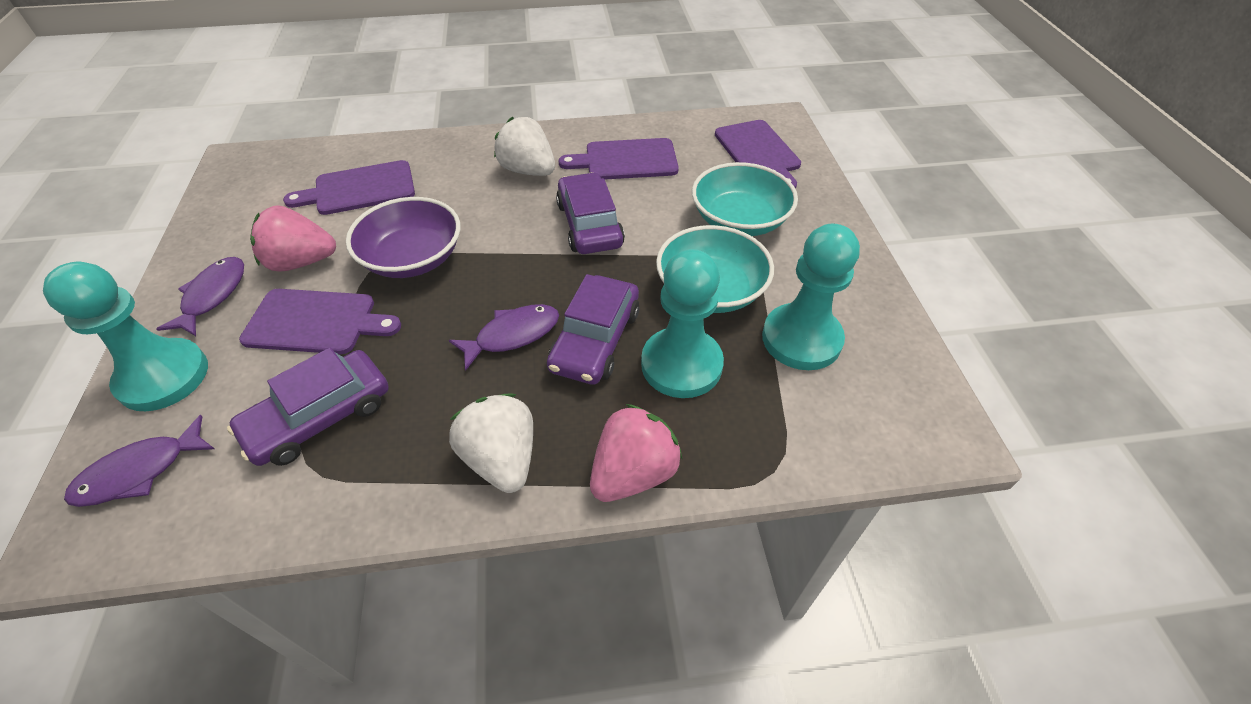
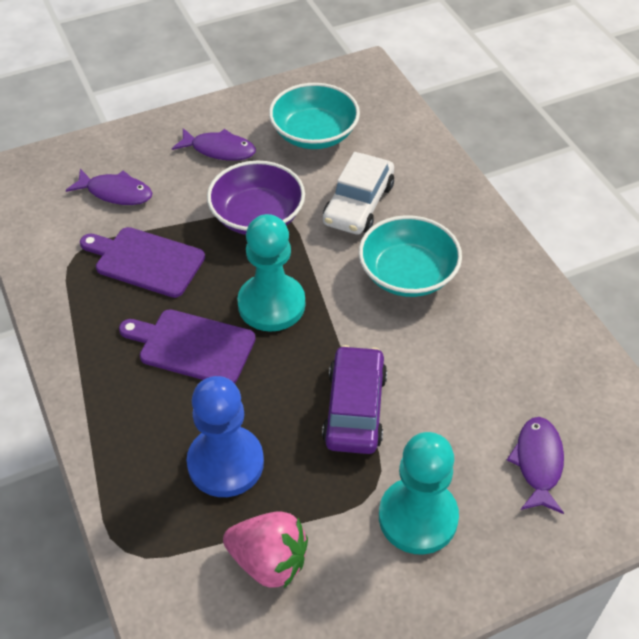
blue pawn: 0 -> 1
pink strawberry: 2 -> 1
purple car: 3 -> 1
purple cutting board: 4 -> 2
turquoise pawn: 3 -> 2
white car: 0 -> 1
white strawberry: 2 -> 0

